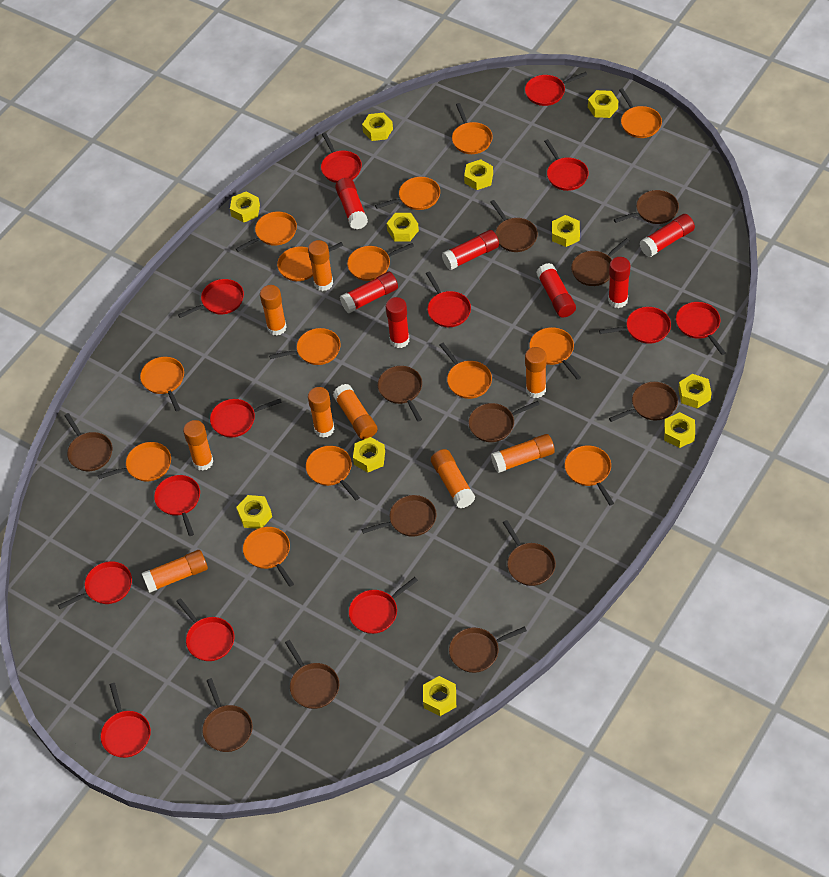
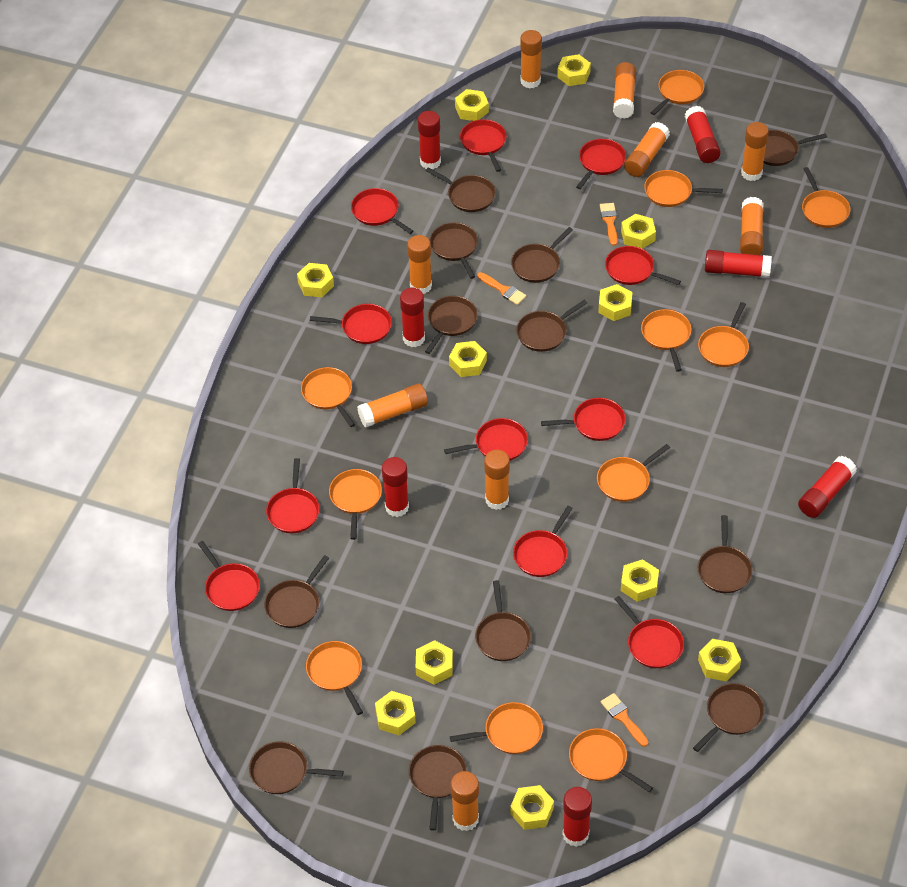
orange brush: 0 -> 3
orange pan: 14 -> 11
red pan: 13 -> 11

